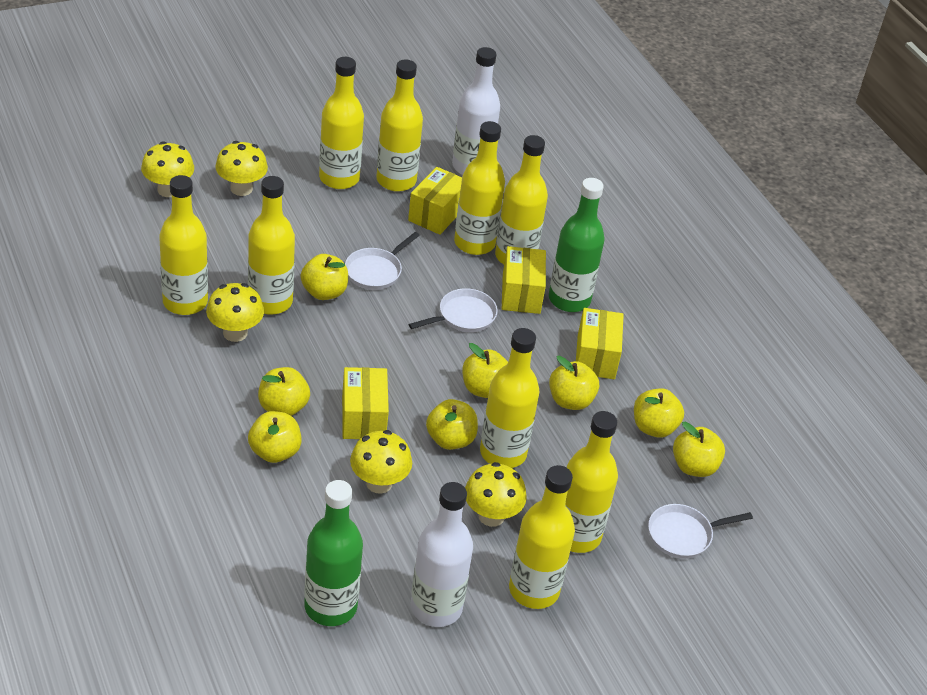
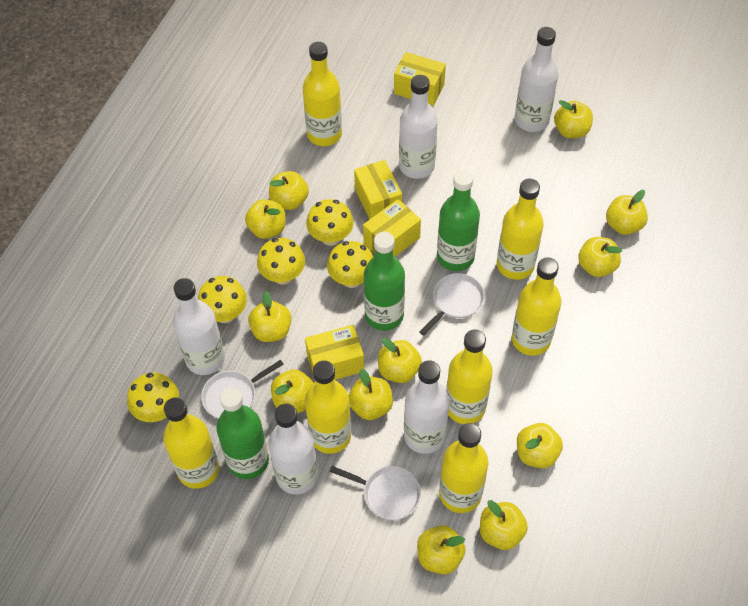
green bottle: 2 -> 3
white bottle: 2 -> 5
yellow apple: 8 -> 12
yellow bottle: 9 -> 7

